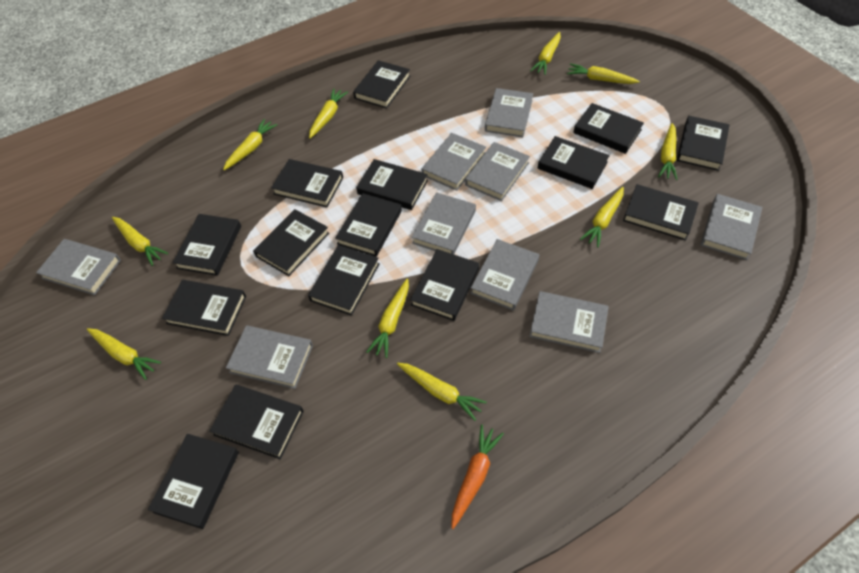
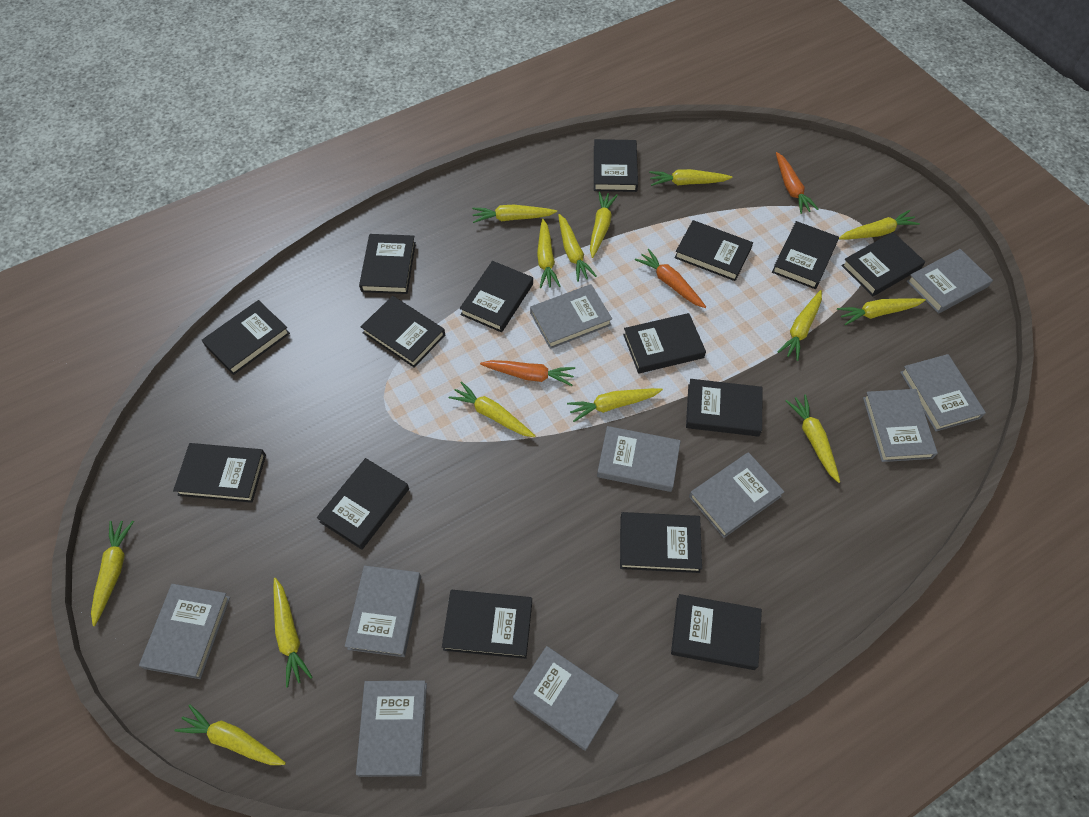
grey book: 9 -> 10
orange carrot: 1 -> 3
yellow carrot: 10 -> 14

